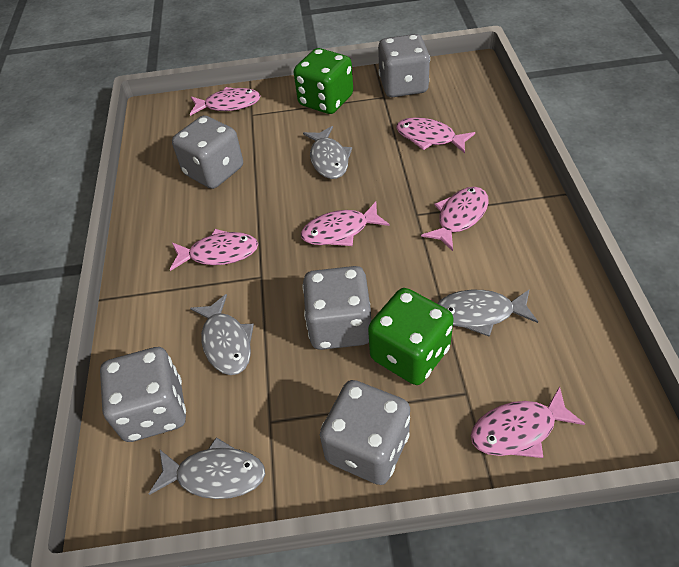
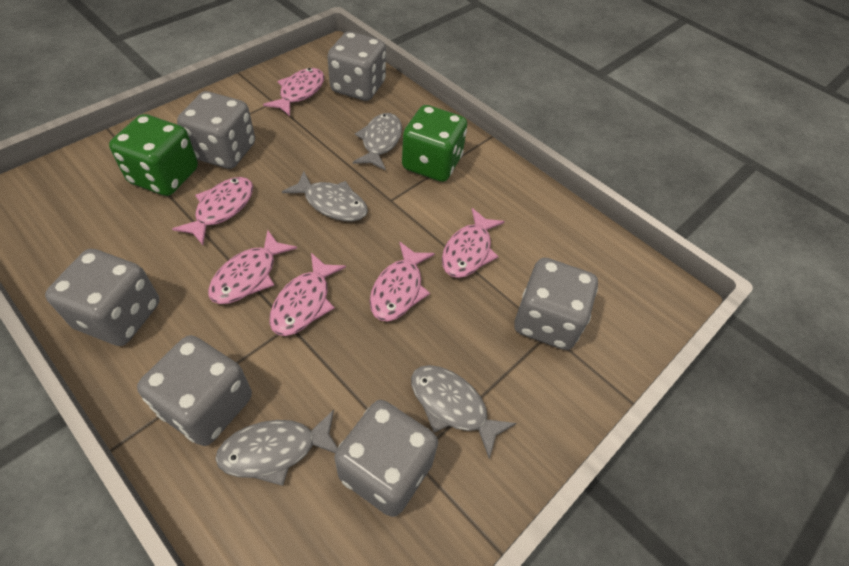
grey dice: 5 -> 6

